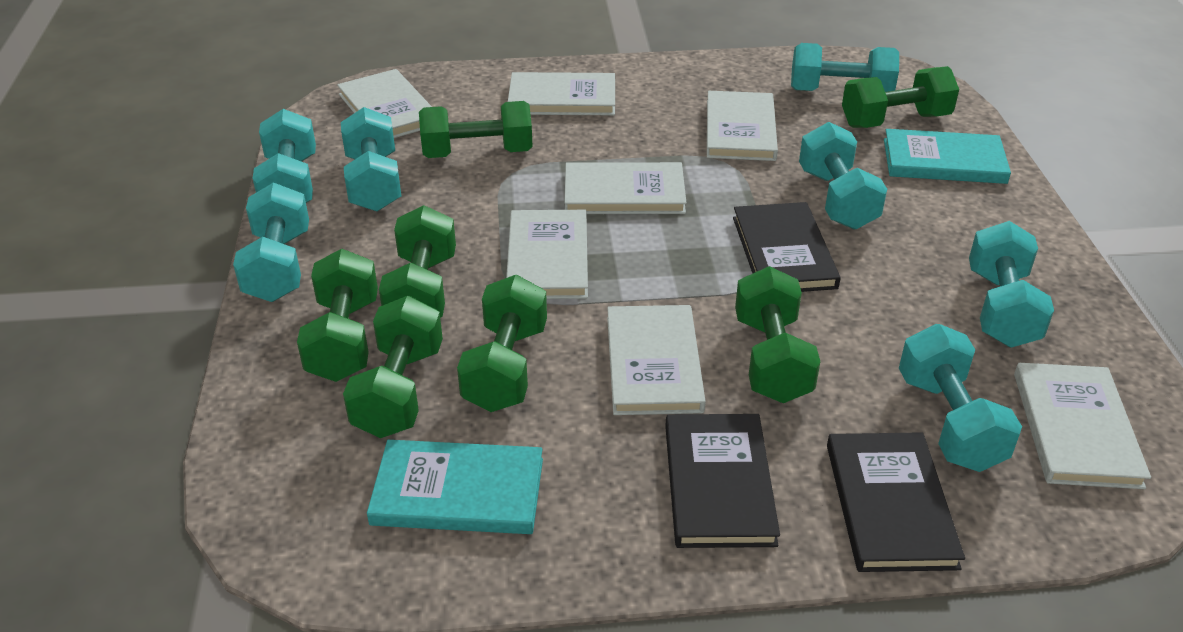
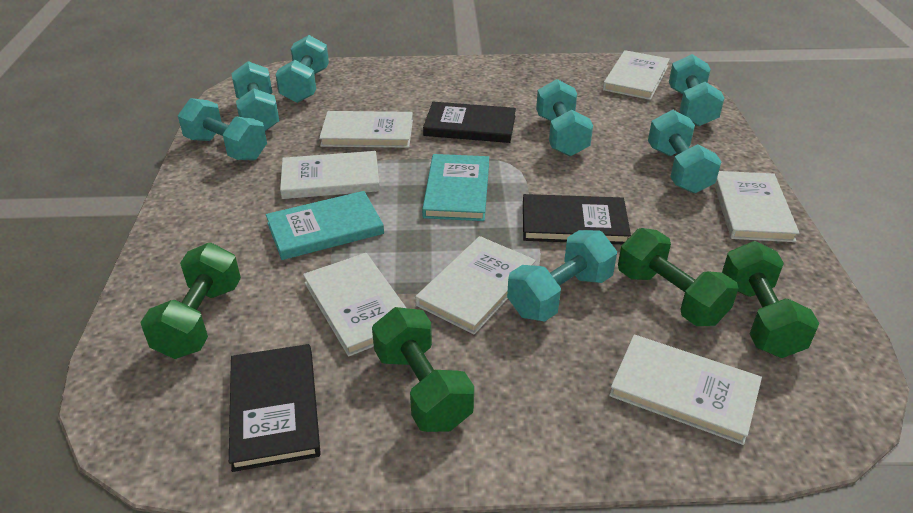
green dumbbell: 7 -> 4

